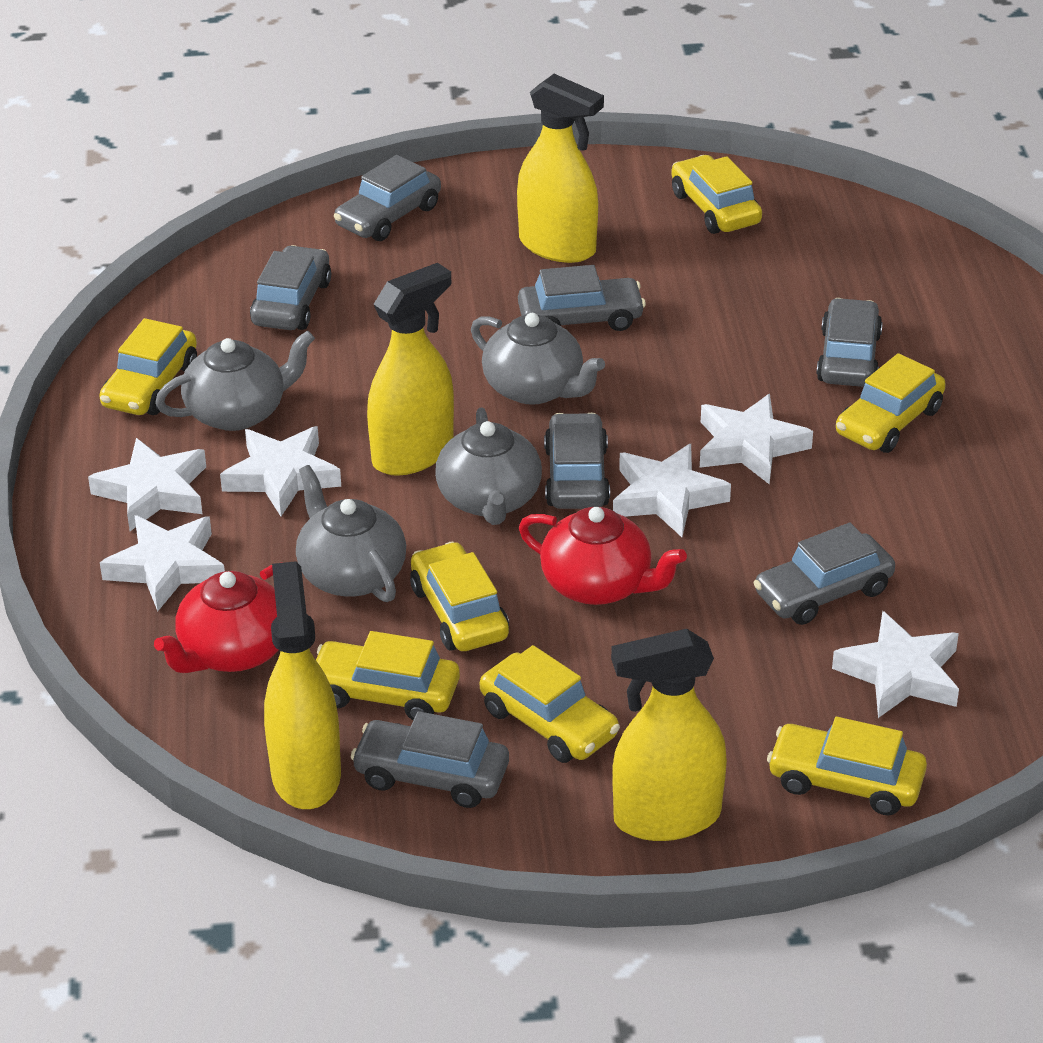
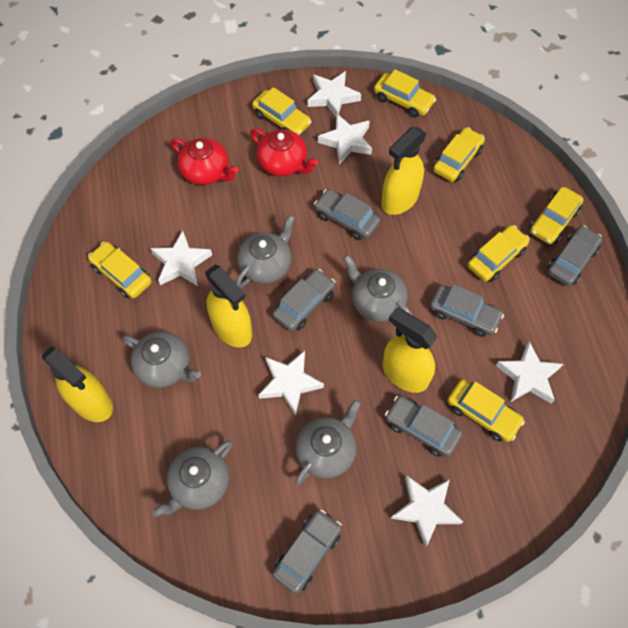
grey car: 7 -> 6
grey teapot: 4 -> 5

